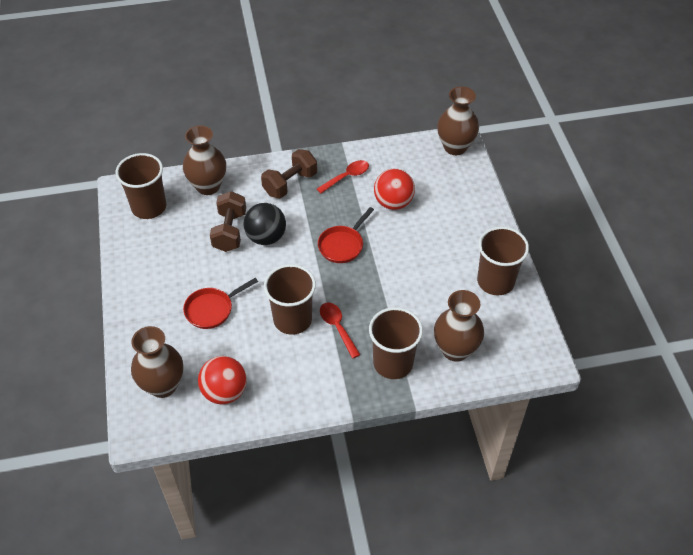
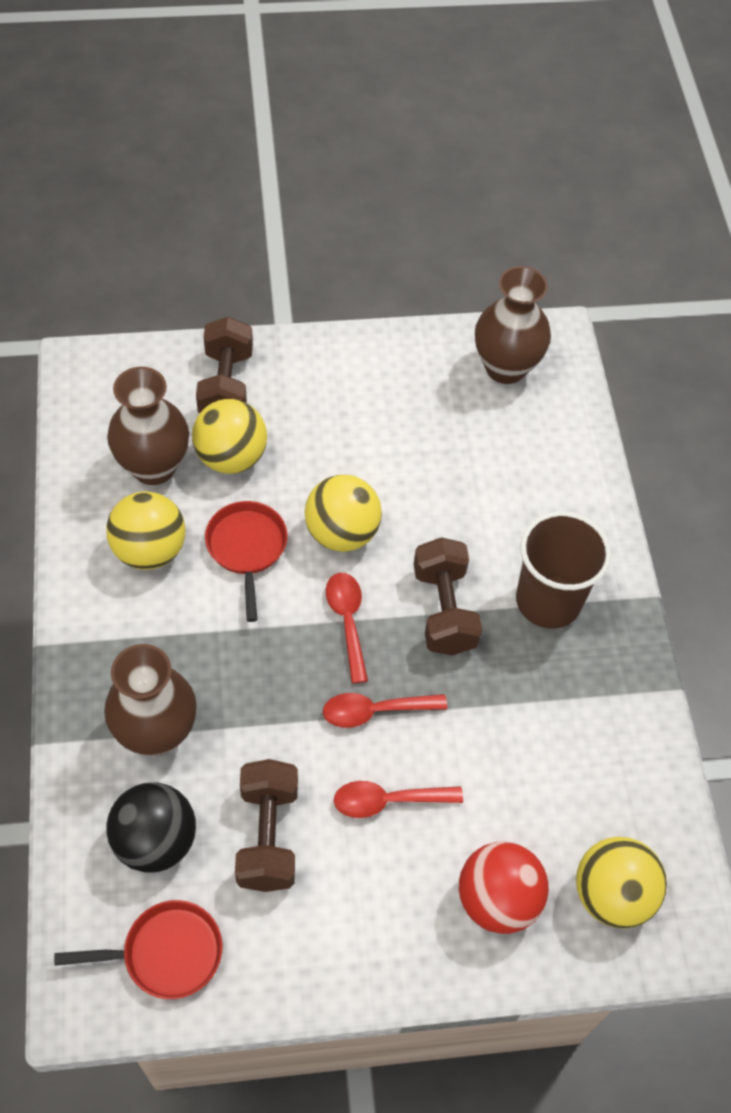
brown cup: 4 -> 1
brown dumbbell: 2 -> 3
brown vase: 4 -> 3
red ball: 2 -> 1
red spoon: 2 -> 3
yellow ball: 0 -> 4

